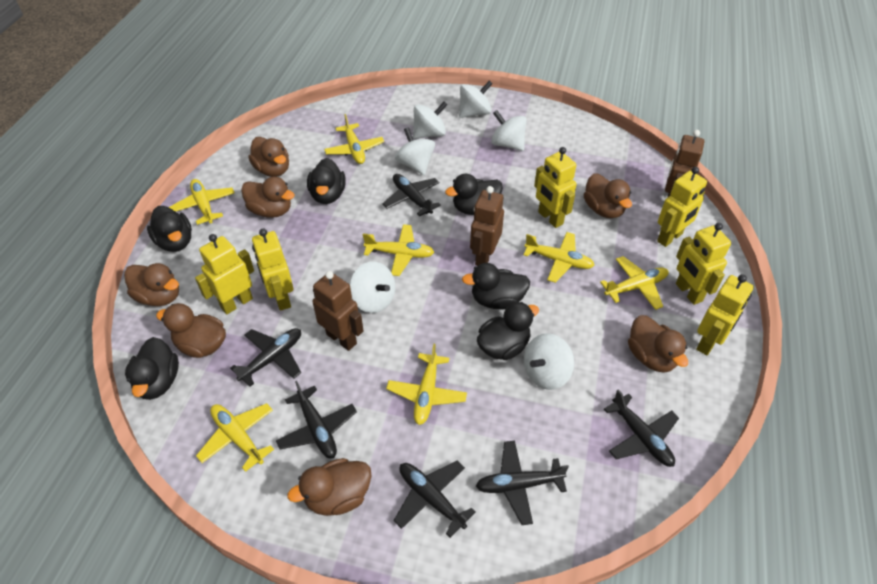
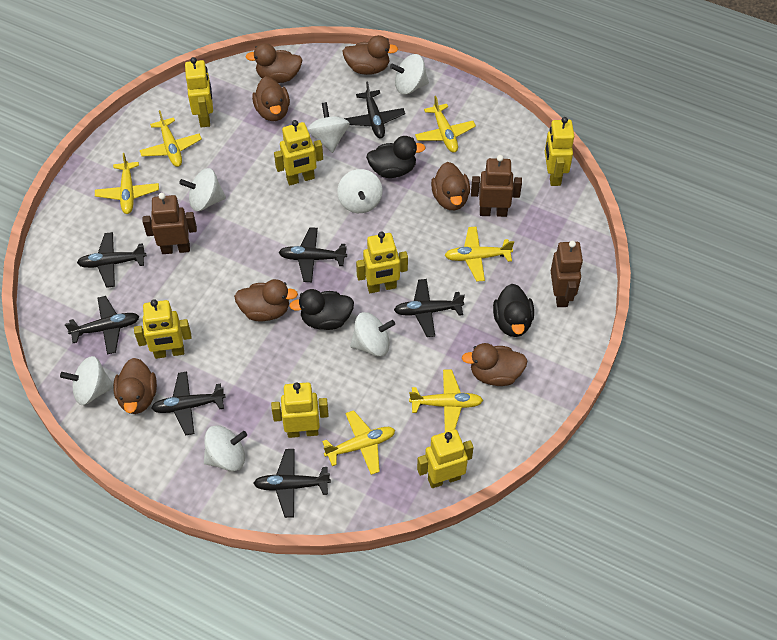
black duck: 6 -> 3
black plane: 6 -> 7
white spinning top: 6 -> 7
yellow plane: 7 -> 6
yellow robot: 6 -> 7

